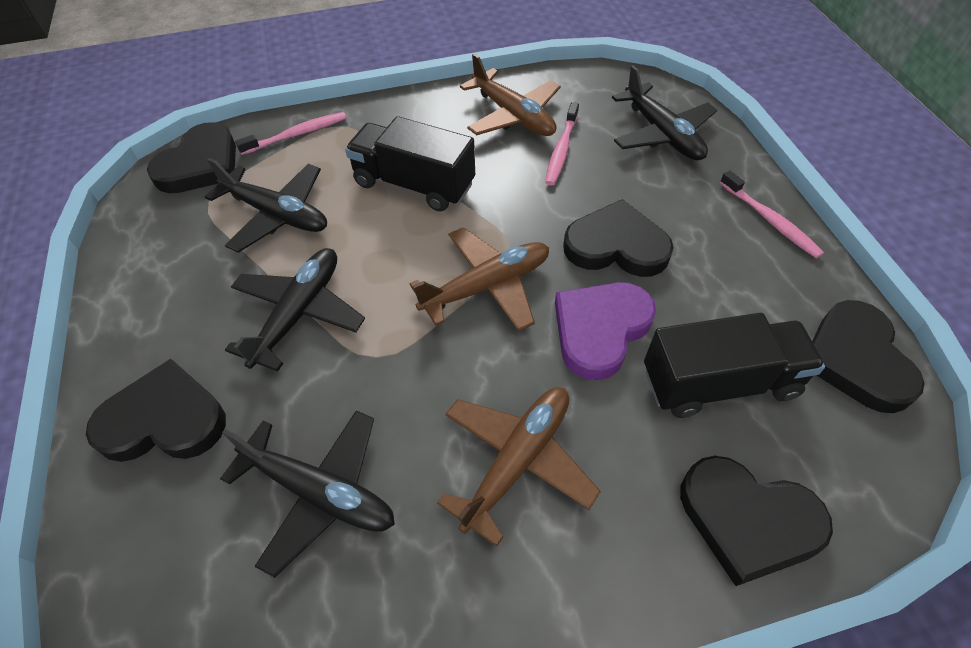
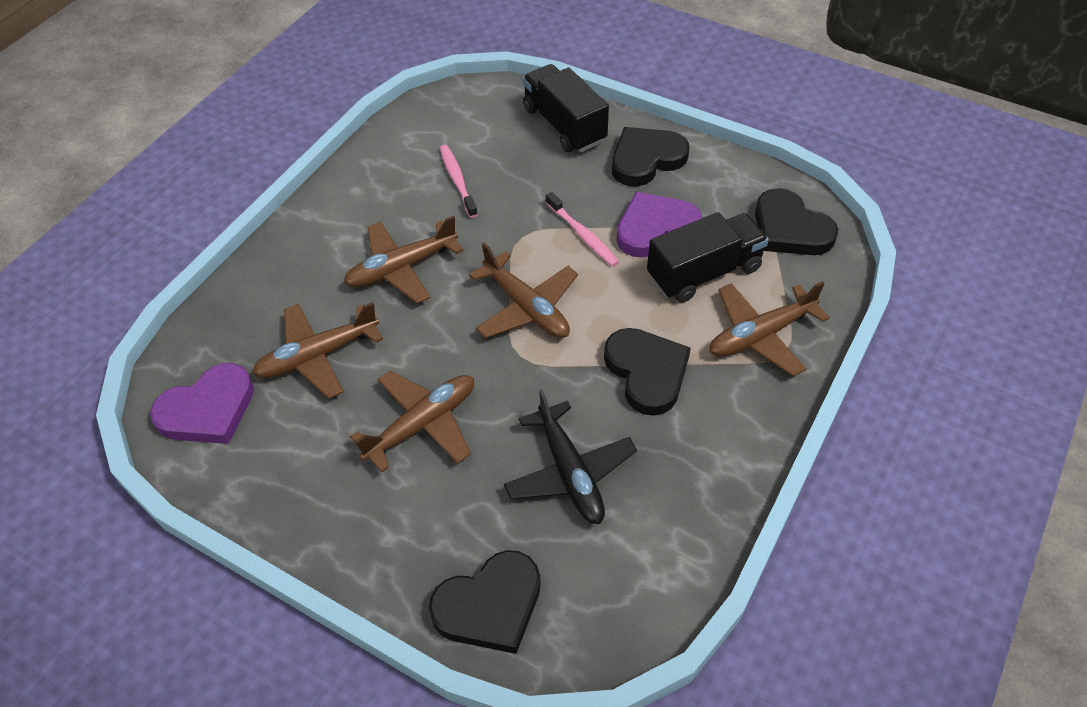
black heart: 5 -> 4
black plane: 4 -> 1
brown plane: 3 -> 5
pink toothbrush: 3 -> 2
purple heart: 1 -> 2

